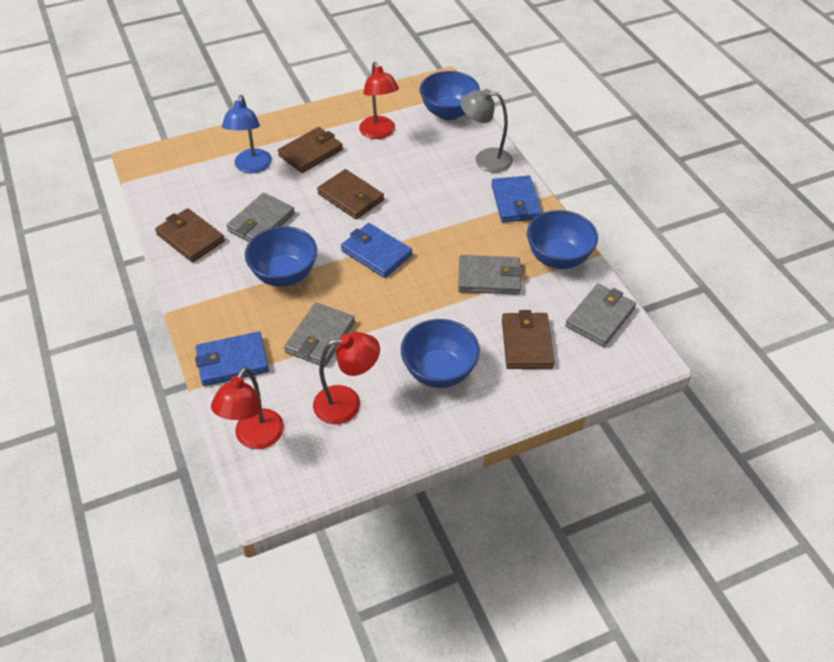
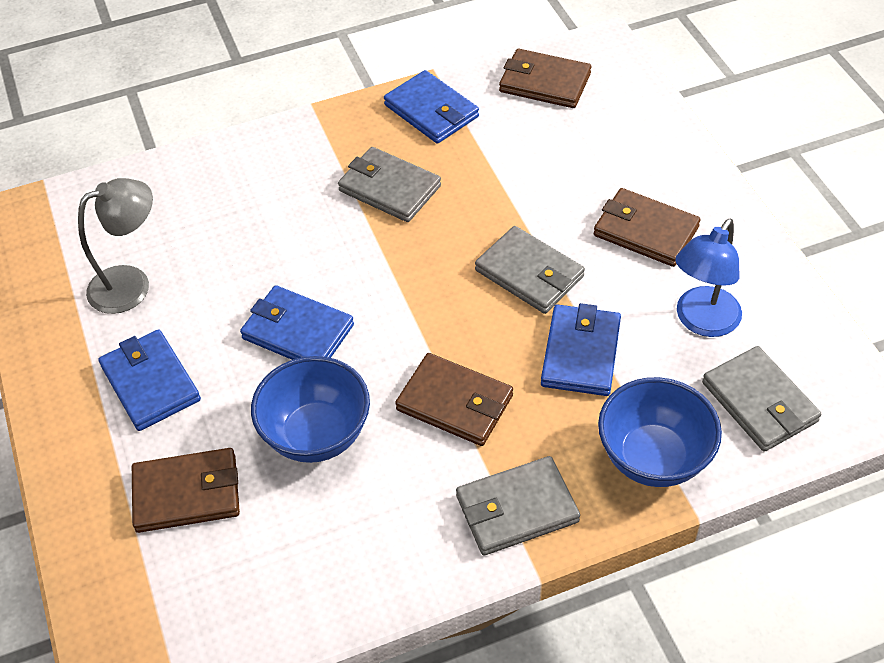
blue bowl: 4 -> 2
blue wallet: 3 -> 4
red lamp: 3 -> 0

